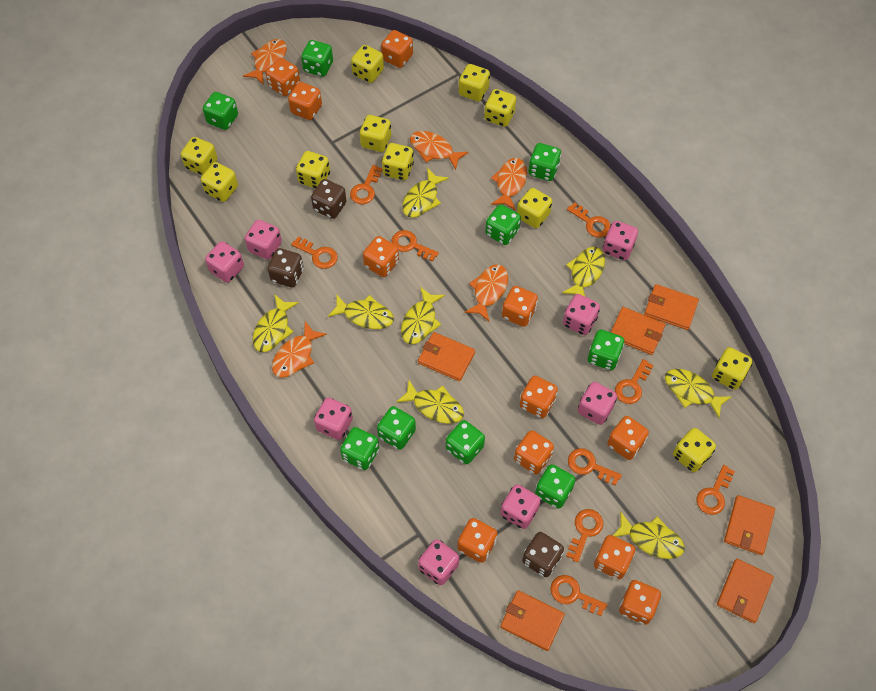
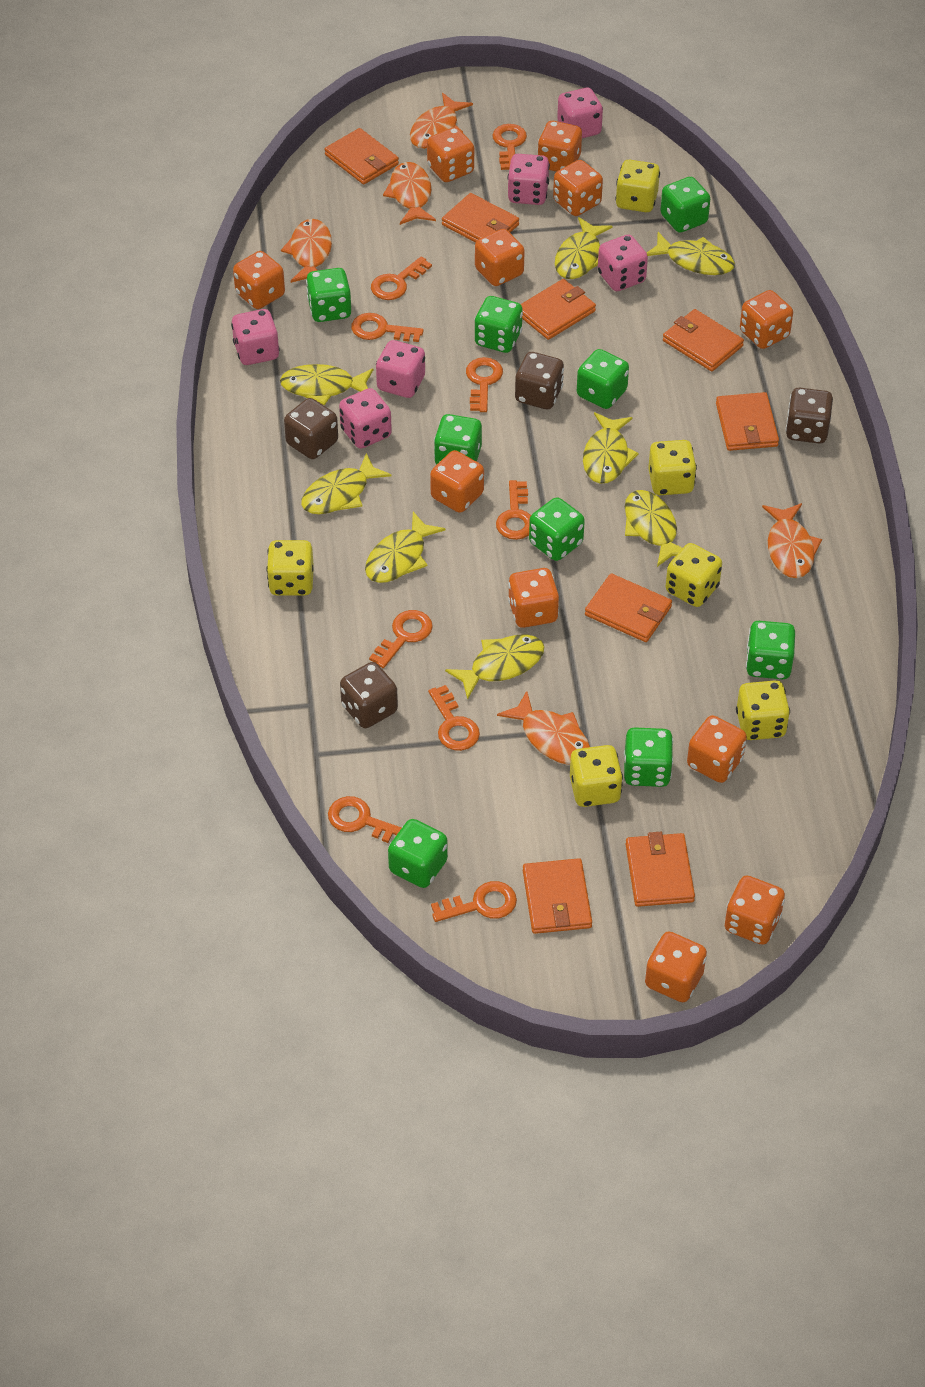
brown dice: 3 -> 4
orange wallet: 6 -> 8
pink dice: 8 -> 6
yellow dice: 11 -> 6

